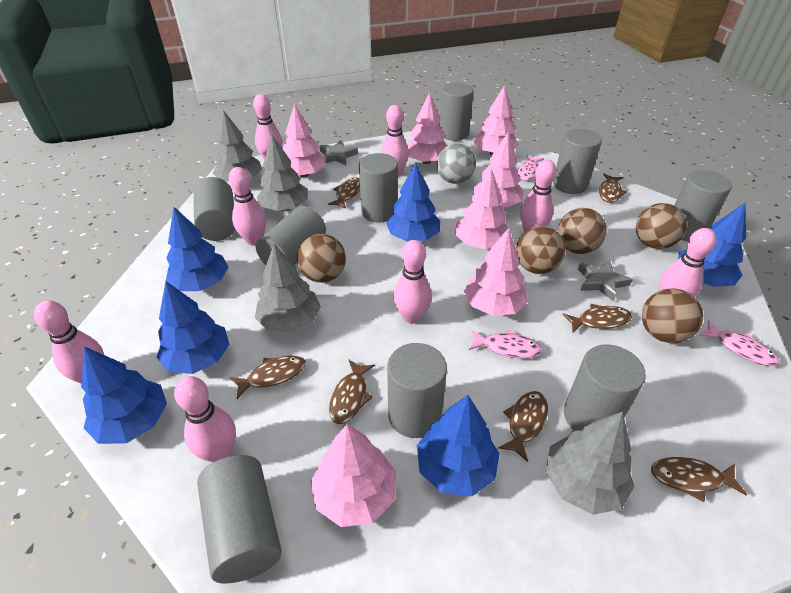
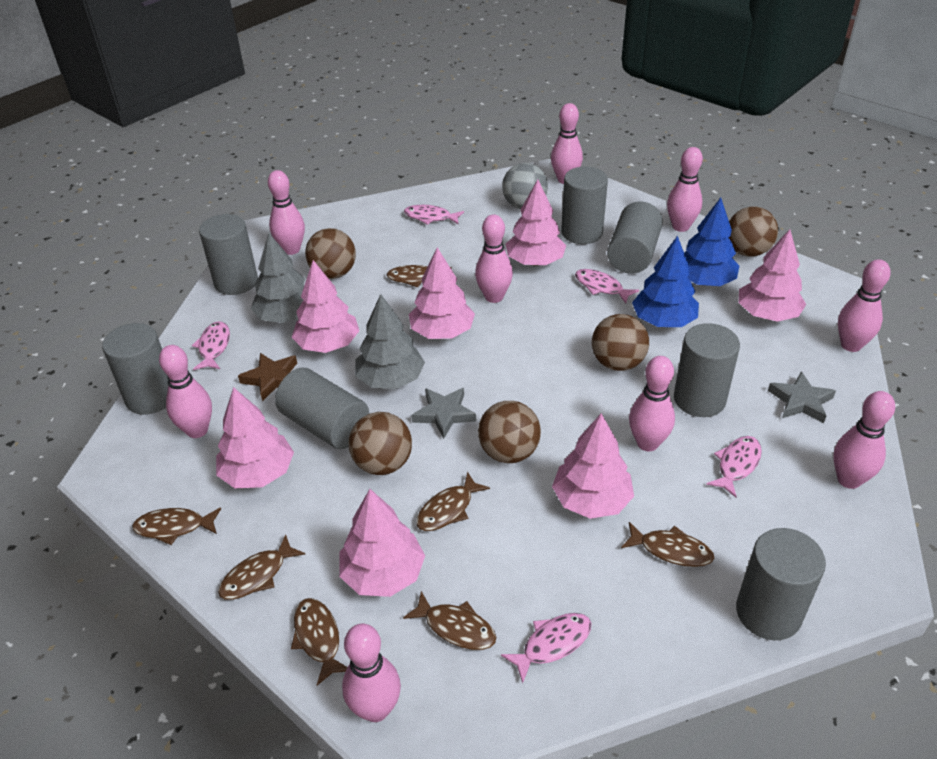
blue tree: 6 -> 2
brown star: 0 -> 1
grey cylinder: 9 -> 7
grey tree: 4 -> 2
pink bowling pin: 8 -> 9
pink fish: 3 -> 5

